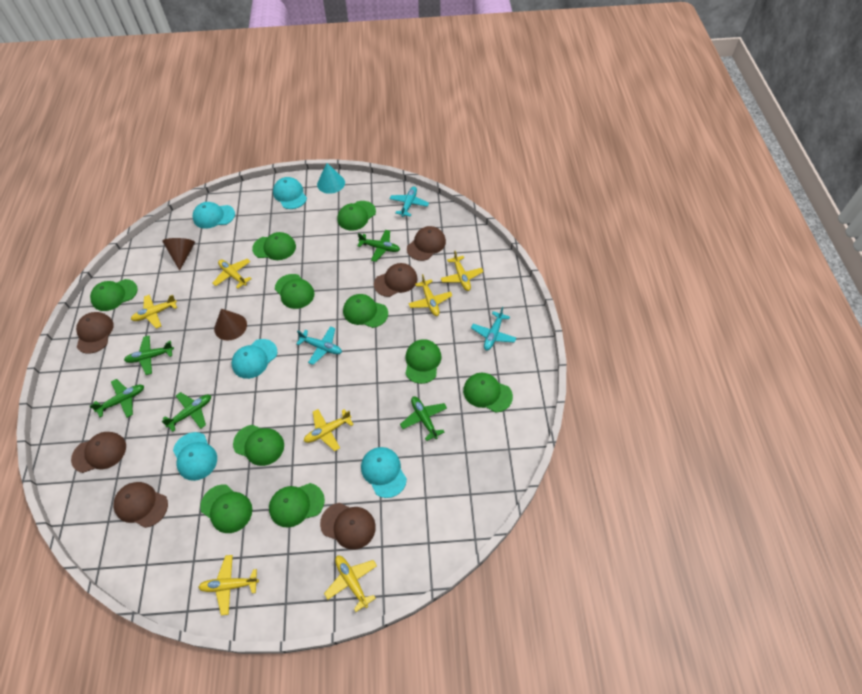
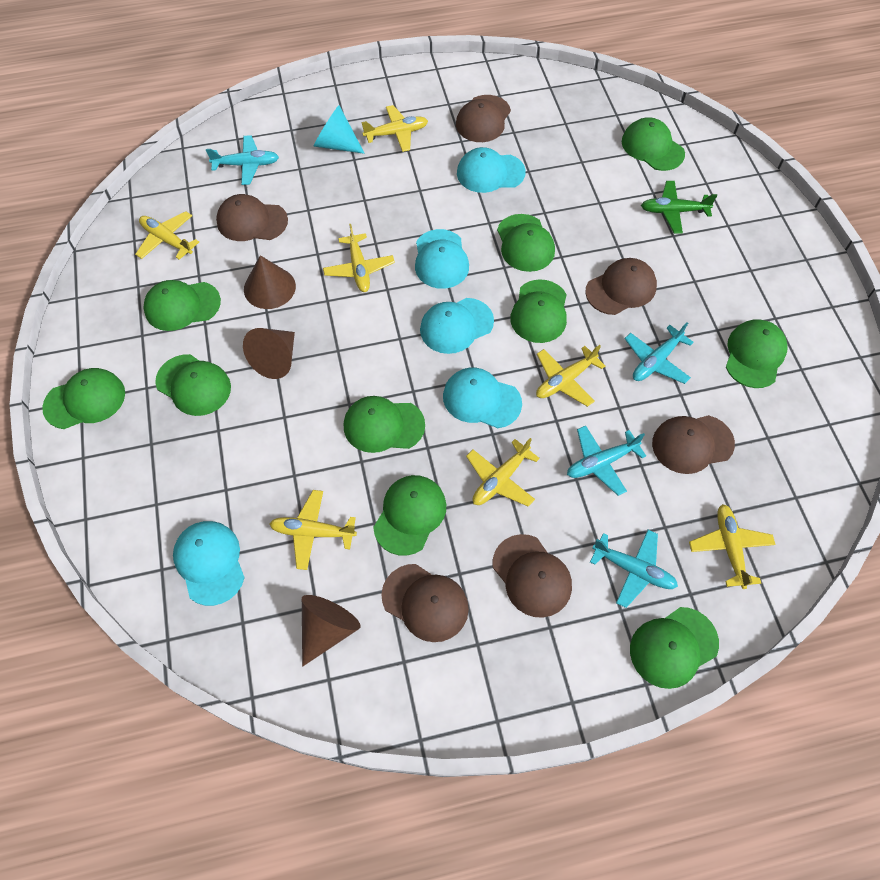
brown cone: 2 -> 3
green plane: 5 -> 1
turquoise plane: 3 -> 4

